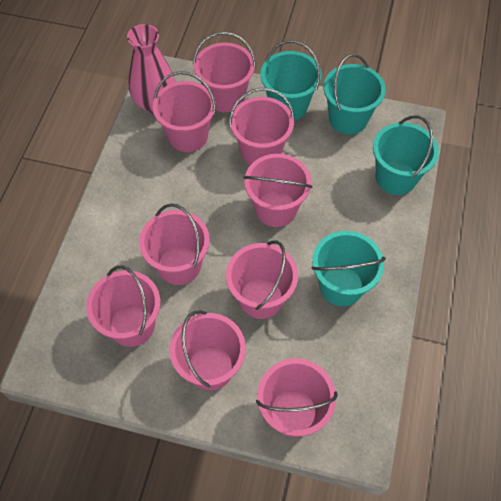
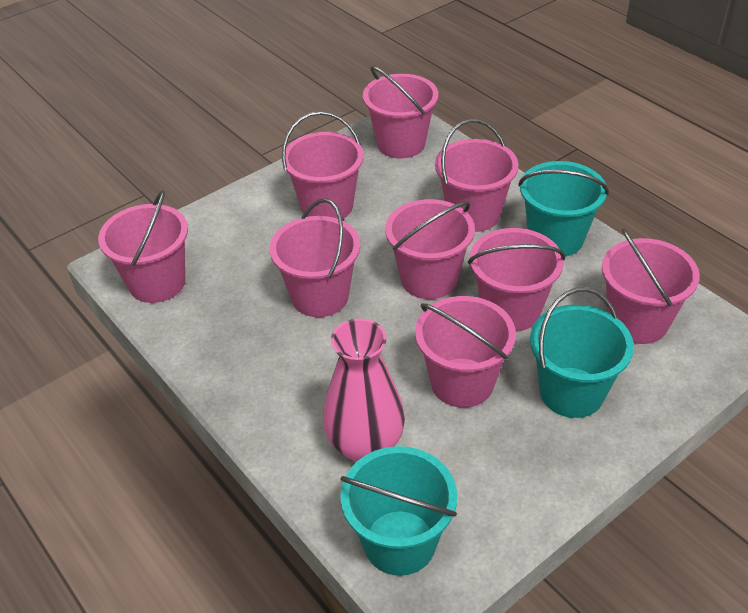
turquoise bucket: 4 -> 3

